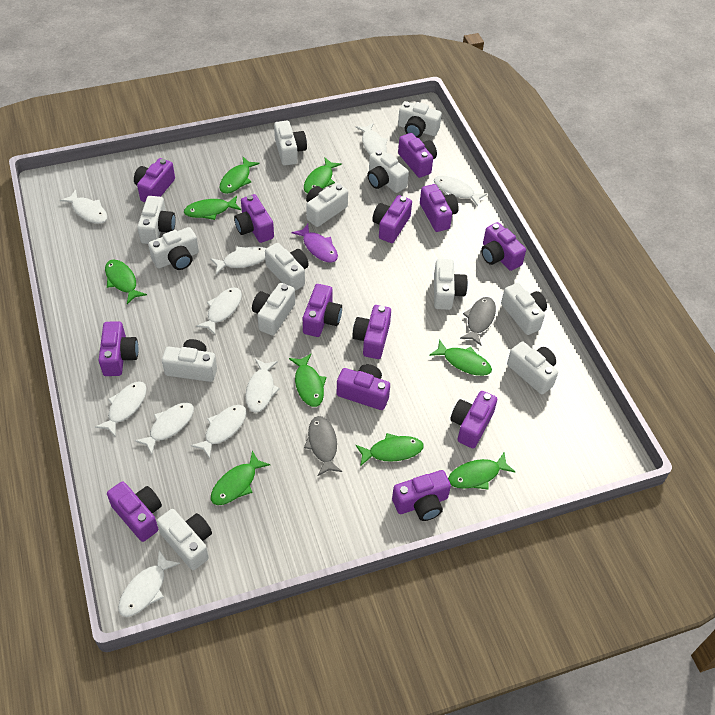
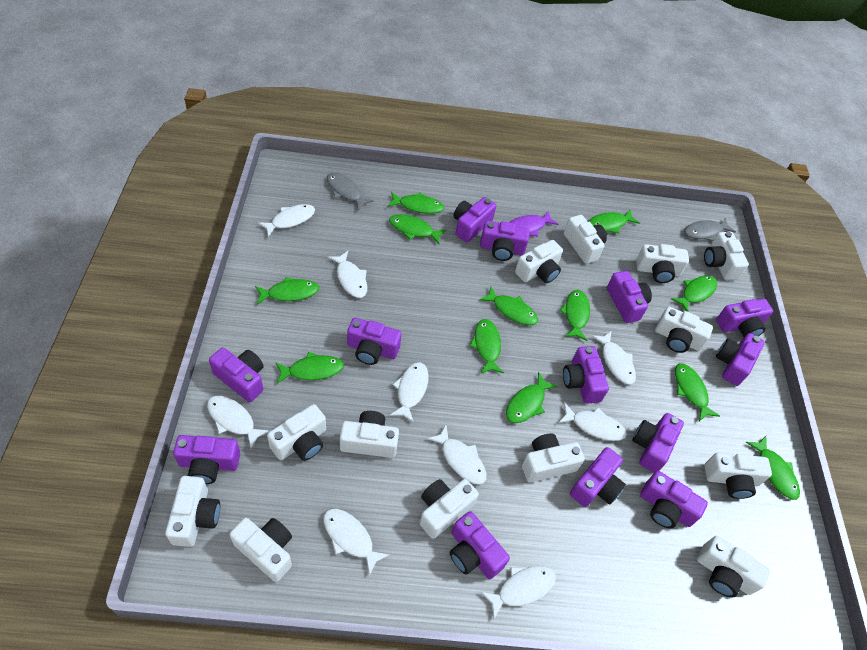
green fish: 9 -> 12
white fish: 10 -> 9

